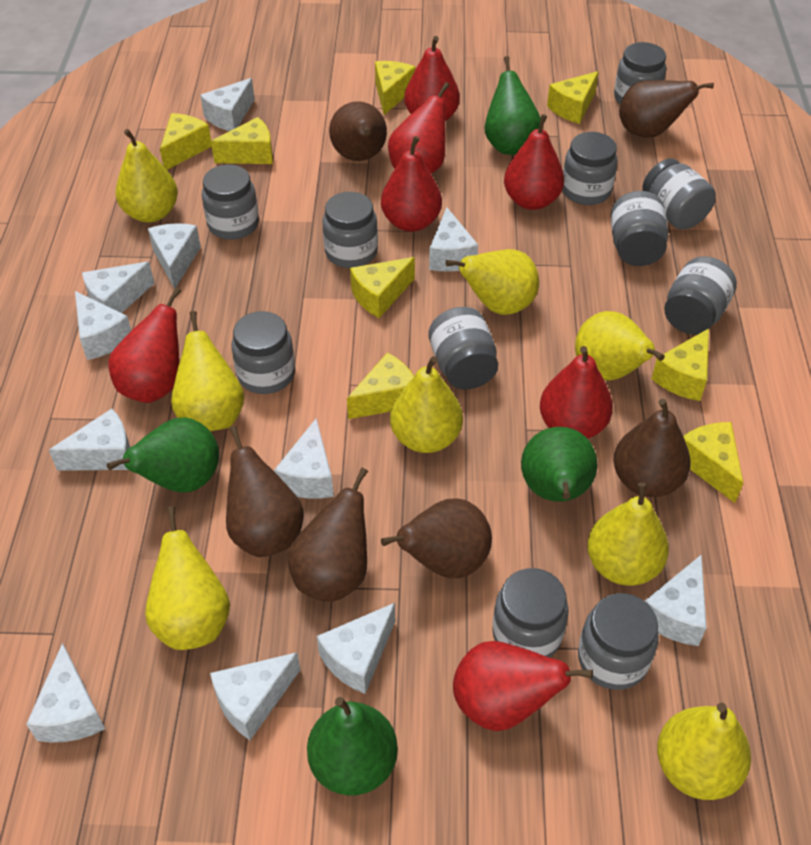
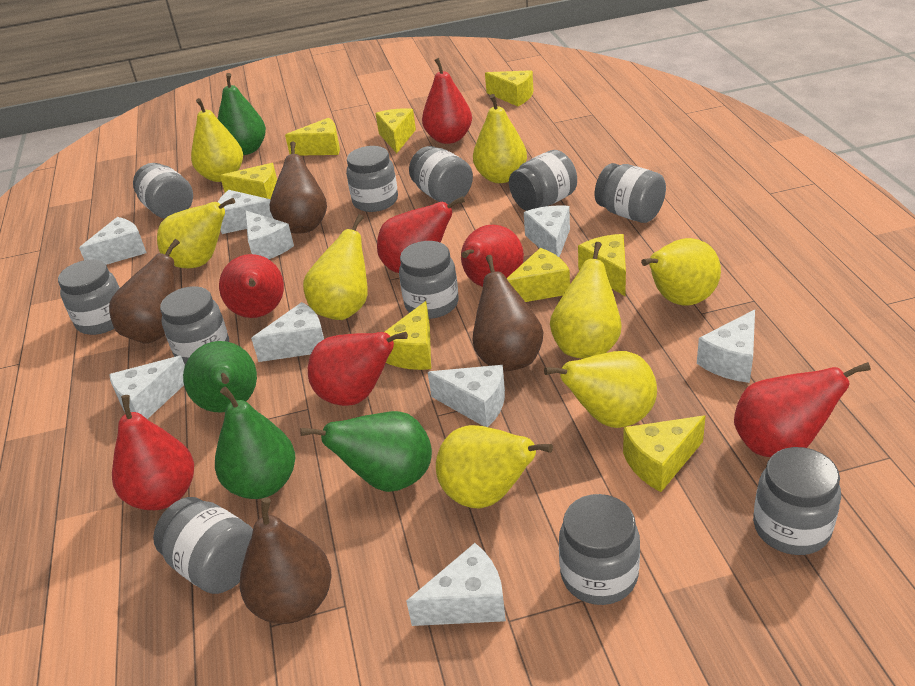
brown pear: 6 -> 4
white cheese: 11 -> 9

